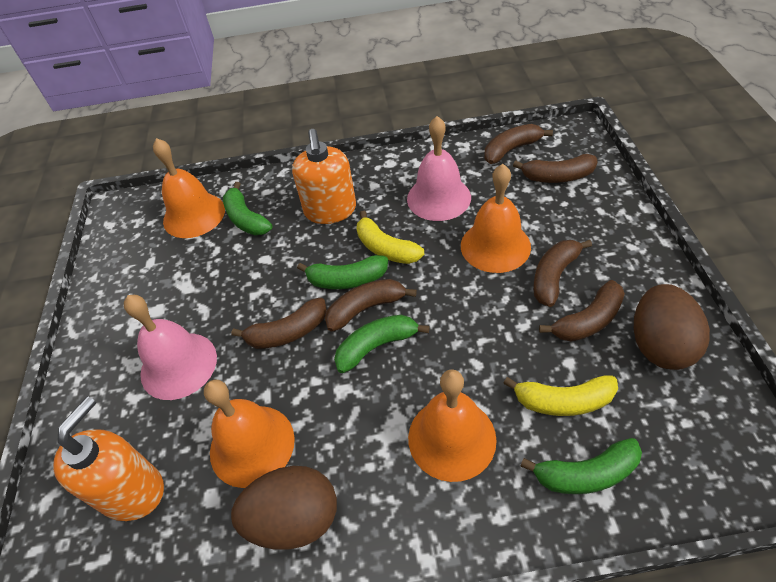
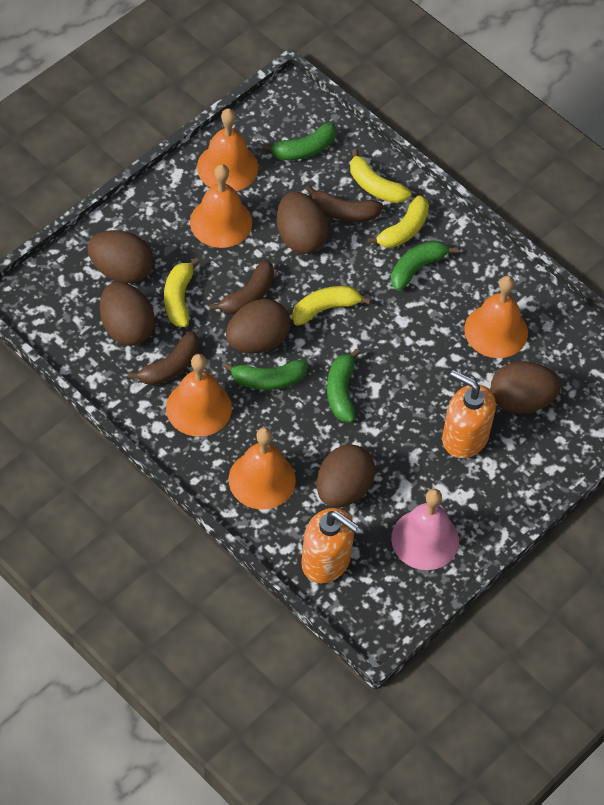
brown banana: 6 -> 3
brown egg: 2 -> 6
orange bell: 4 -> 5
pink bell: 2 -> 1
yellow banana: 2 -> 4

